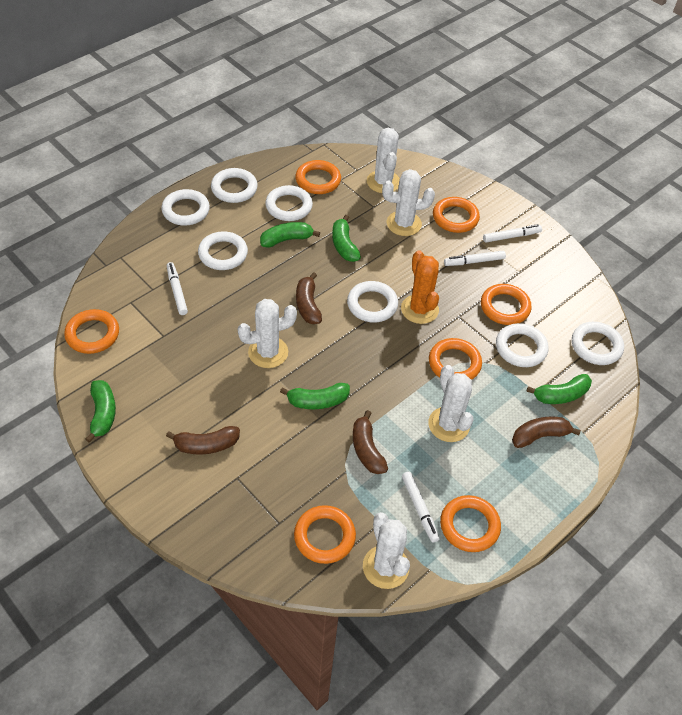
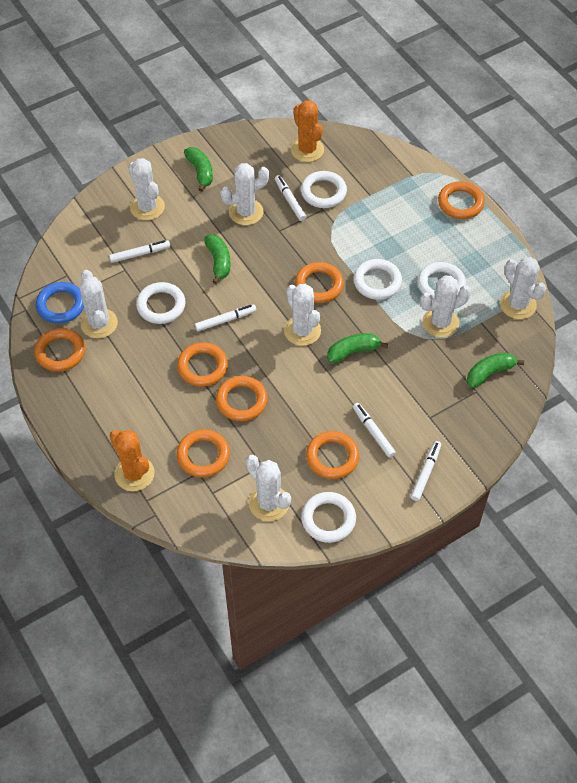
blue ring: 0 -> 1
brown banana: 4 -> 0
green banana: 5 -> 4
orange cactus: 1 -> 2
white cactus: 5 -> 7
white marker: 4 -> 5
white ring: 7 -> 5

